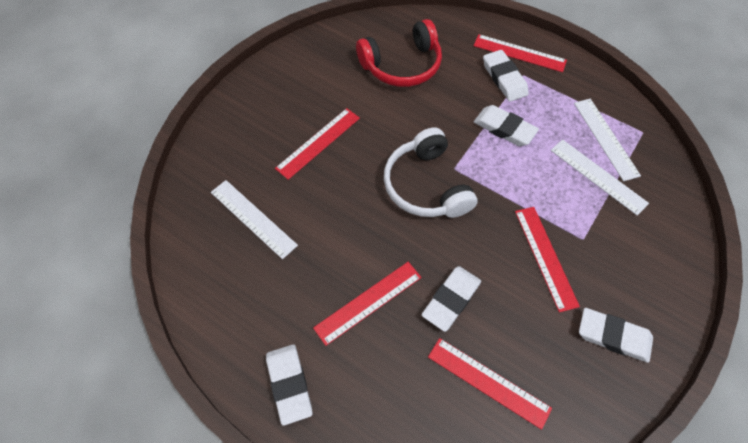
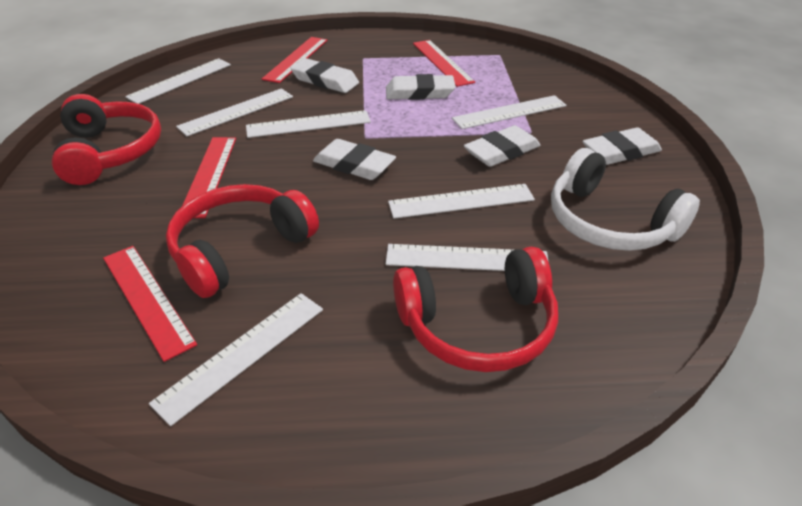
red headphones: 1 -> 3
red ruler: 5 -> 4
white ruler: 3 -> 7

